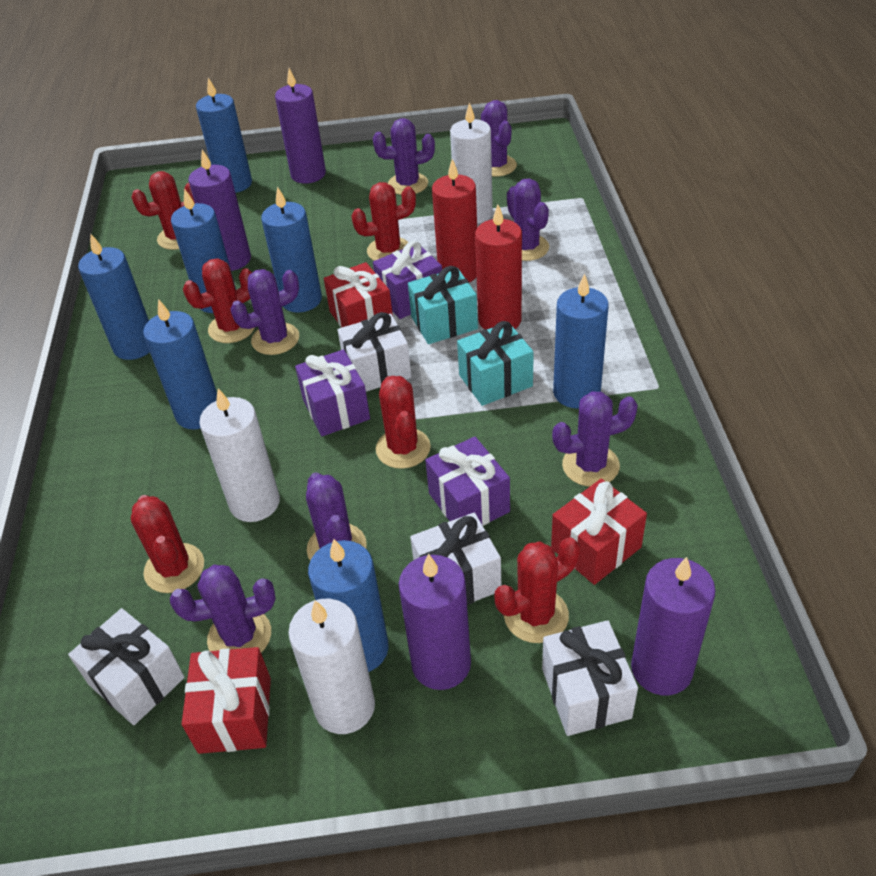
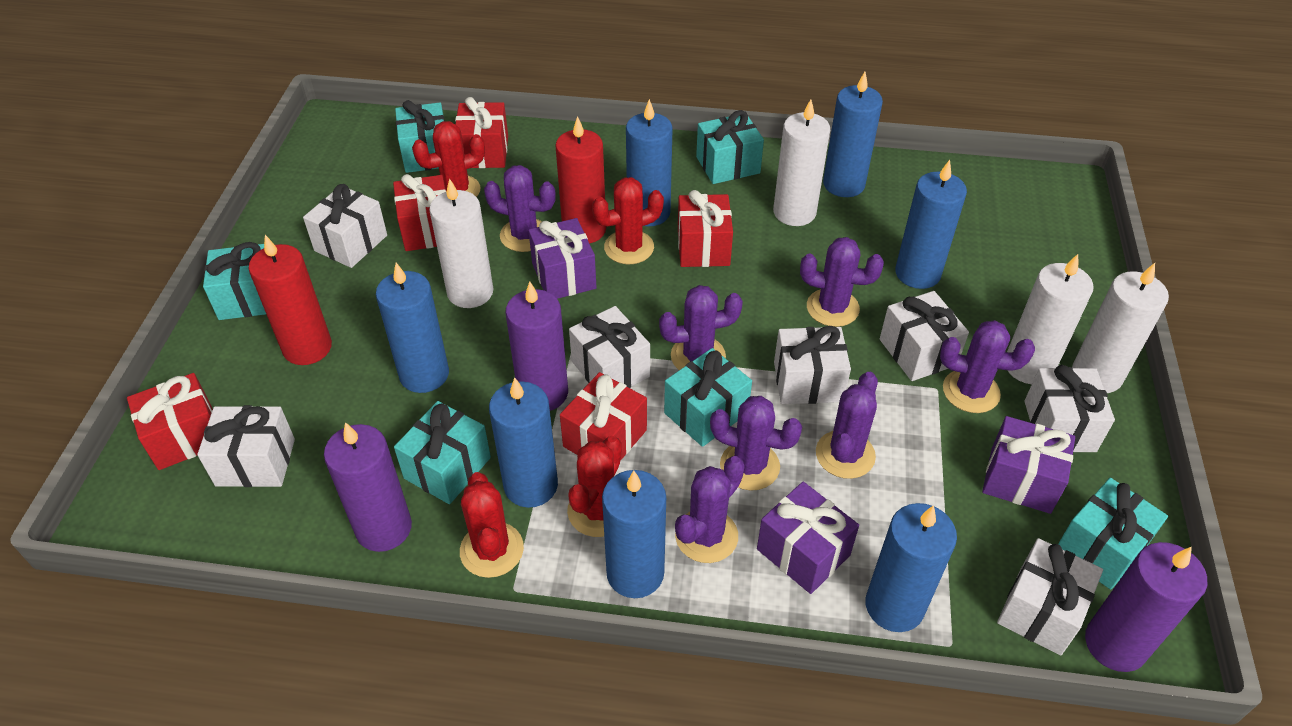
purple candle: 4 -> 3
red cactus: 6 -> 4
red gift: 3 -> 5
turquoise gift: 2 -> 6
white candle: 3 -> 4
white gift: 4 -> 7

